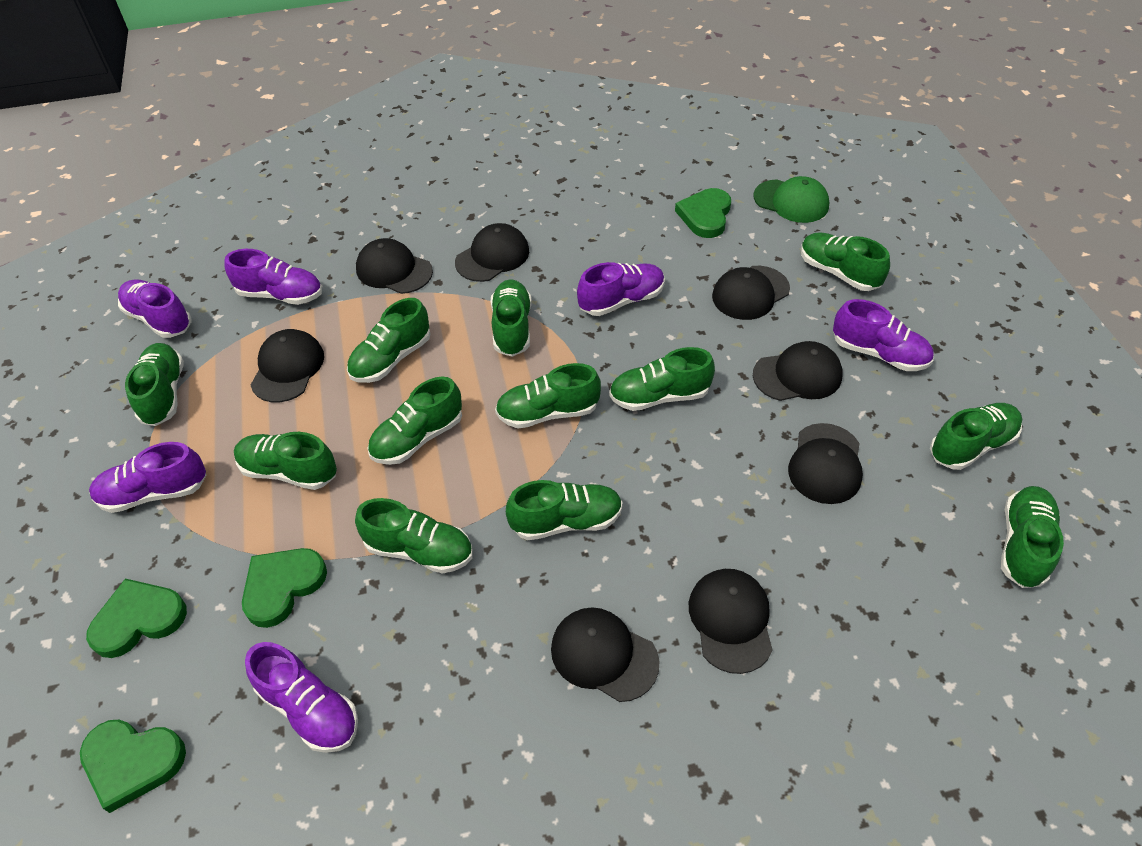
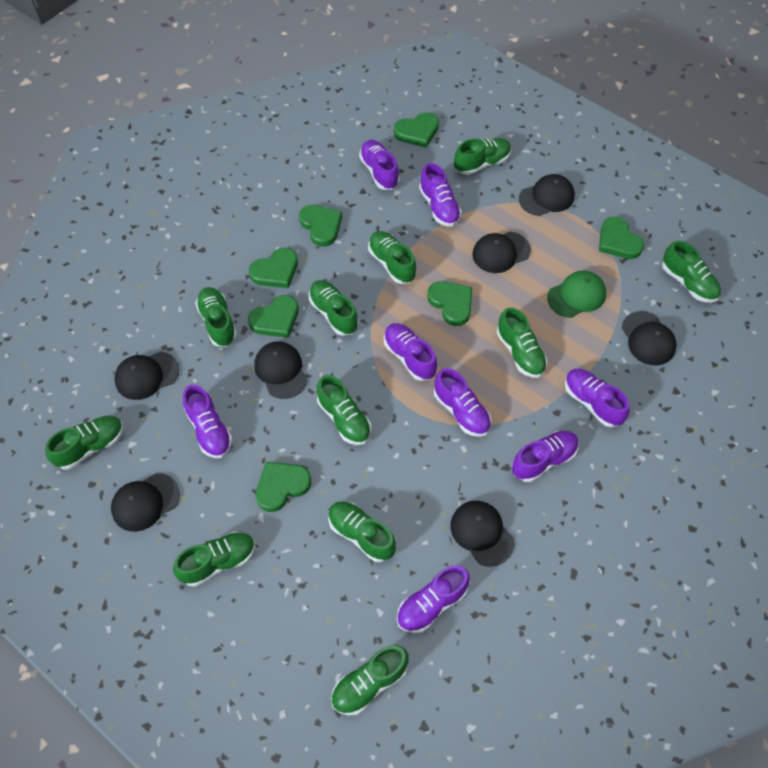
black cap: 8 -> 7
green heart: 4 -> 7
green shoe: 12 -> 11
purple shoe: 6 -> 8

